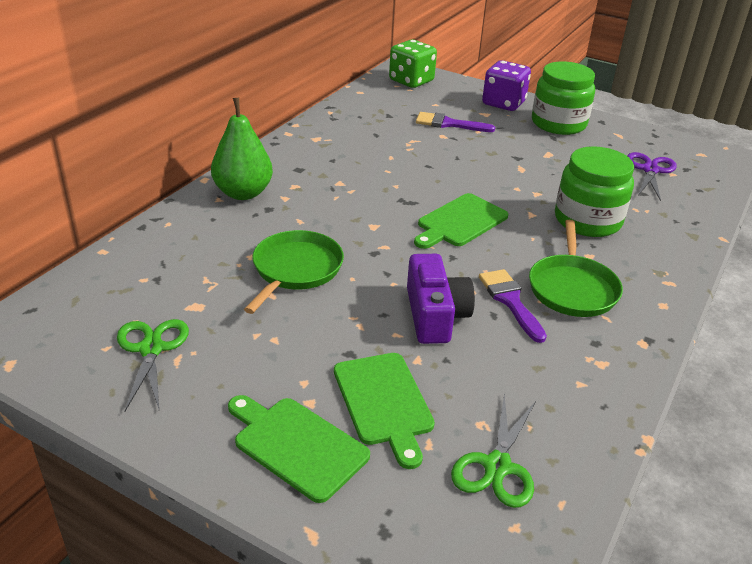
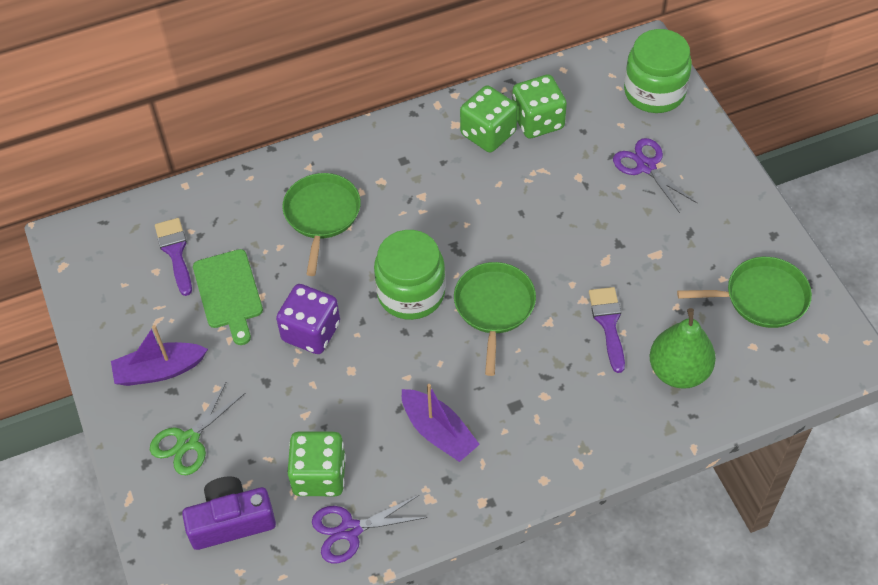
green cutting board: 3 -> 1
green dice: 1 -> 3
green pan: 2 -> 3
green scissors: 2 -> 1
purple boat: 0 -> 2
purple scissors: 1 -> 2

